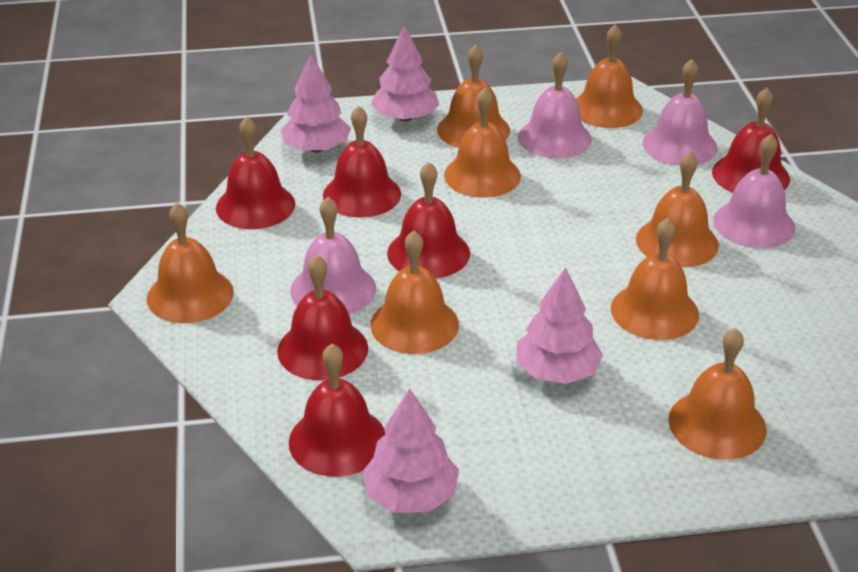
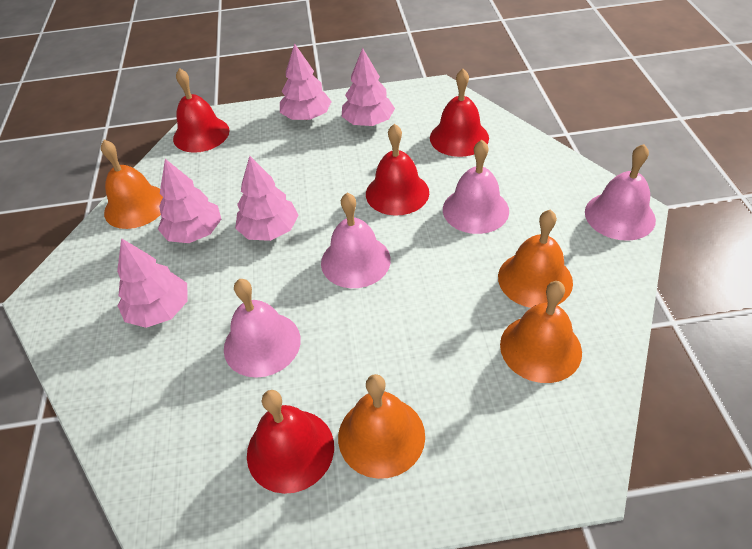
orange bell: 8 -> 4
pink tree: 4 -> 5
red bell: 6 -> 4

